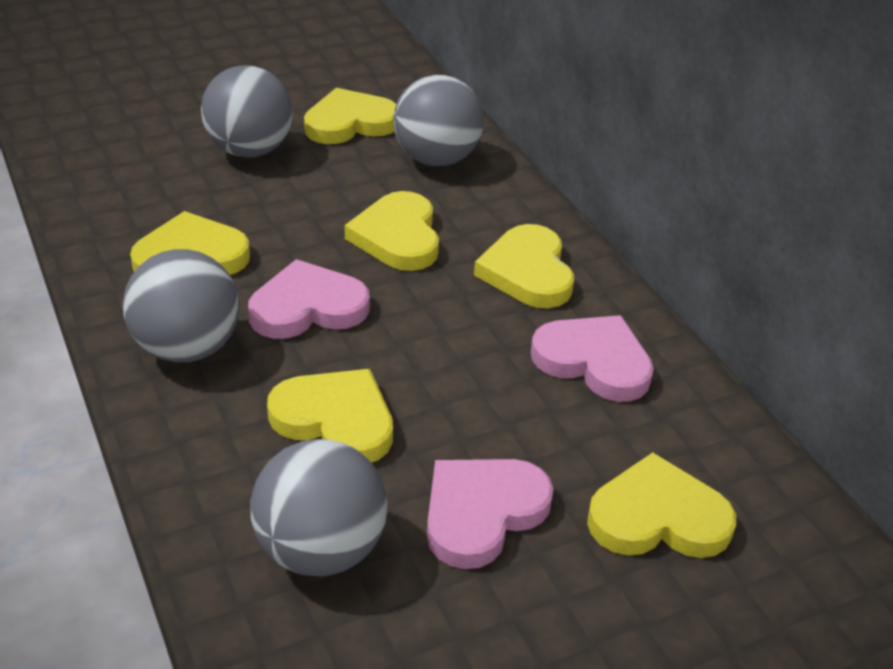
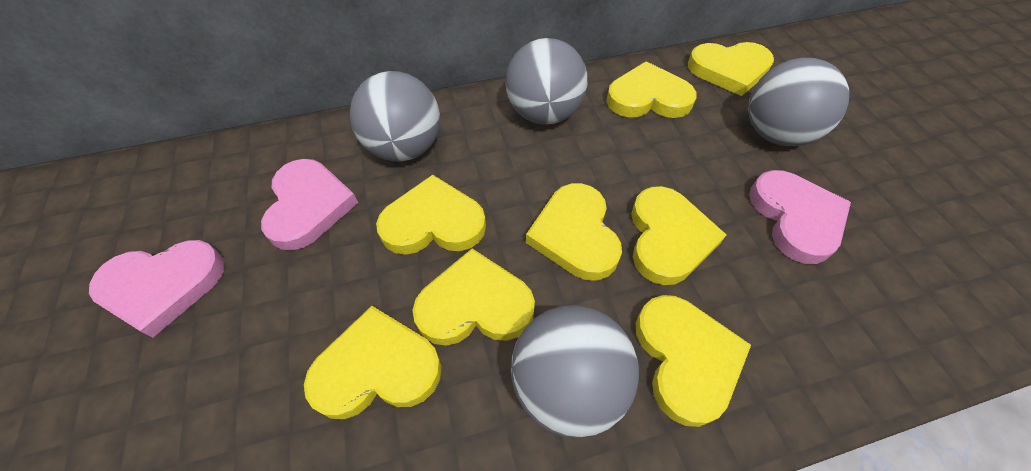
yellow heart: 6 -> 8

